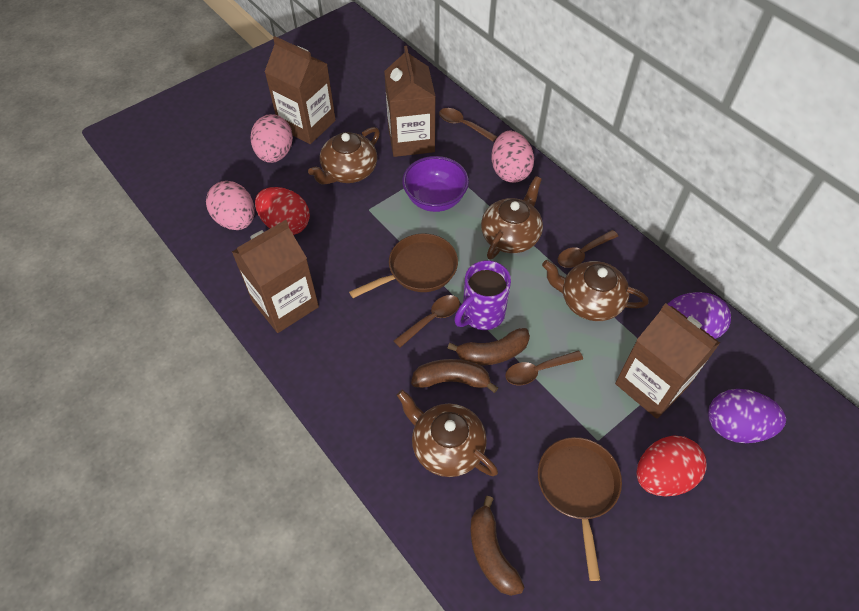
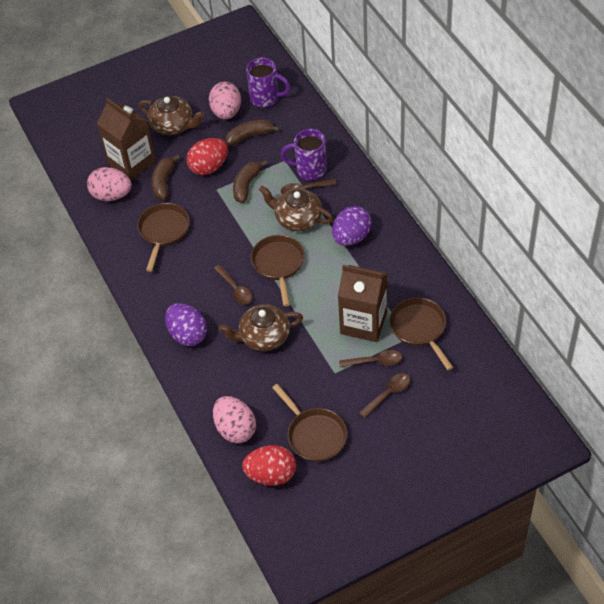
brown carton: 4 -> 2
brown pan: 2 -> 4
brown teapot: 4 -> 3
purple bowl: 1 -> 0
purple mug: 1 -> 2

